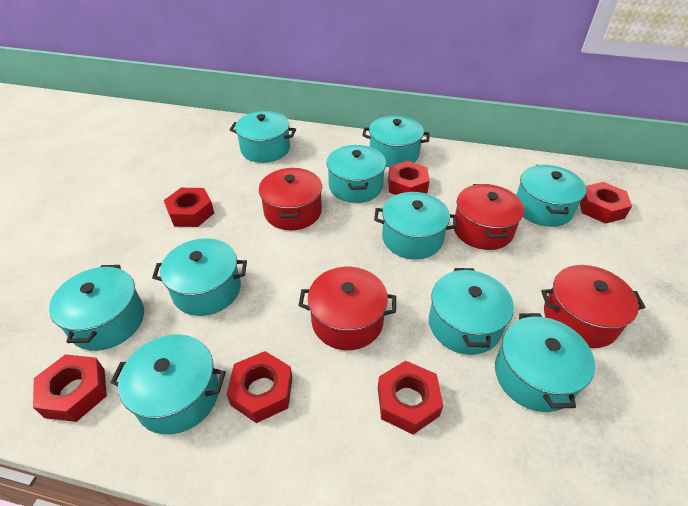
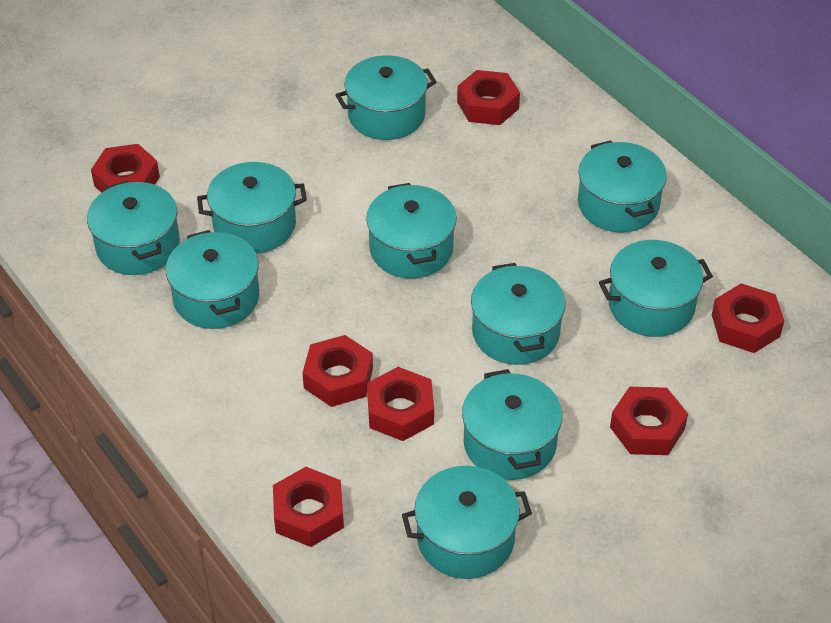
red nut: 6 -> 7
red pot: 4 -> 0

